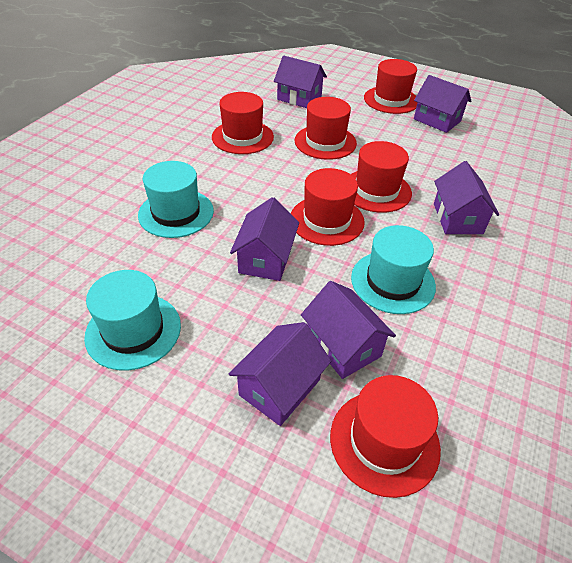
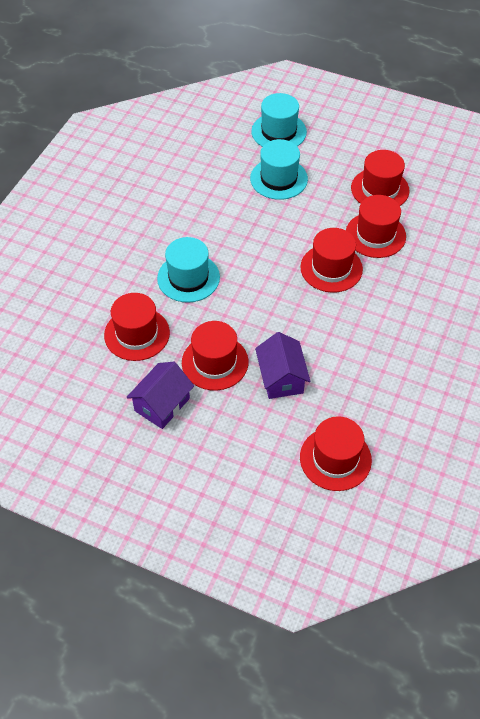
purple house: 6 -> 2

